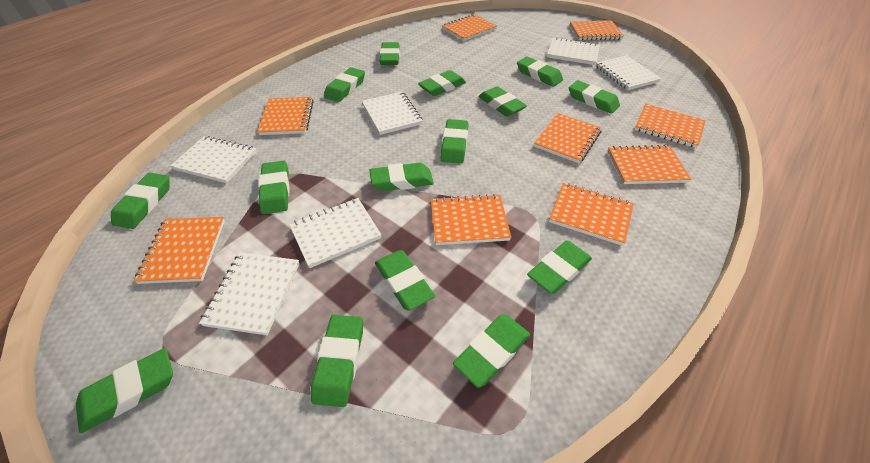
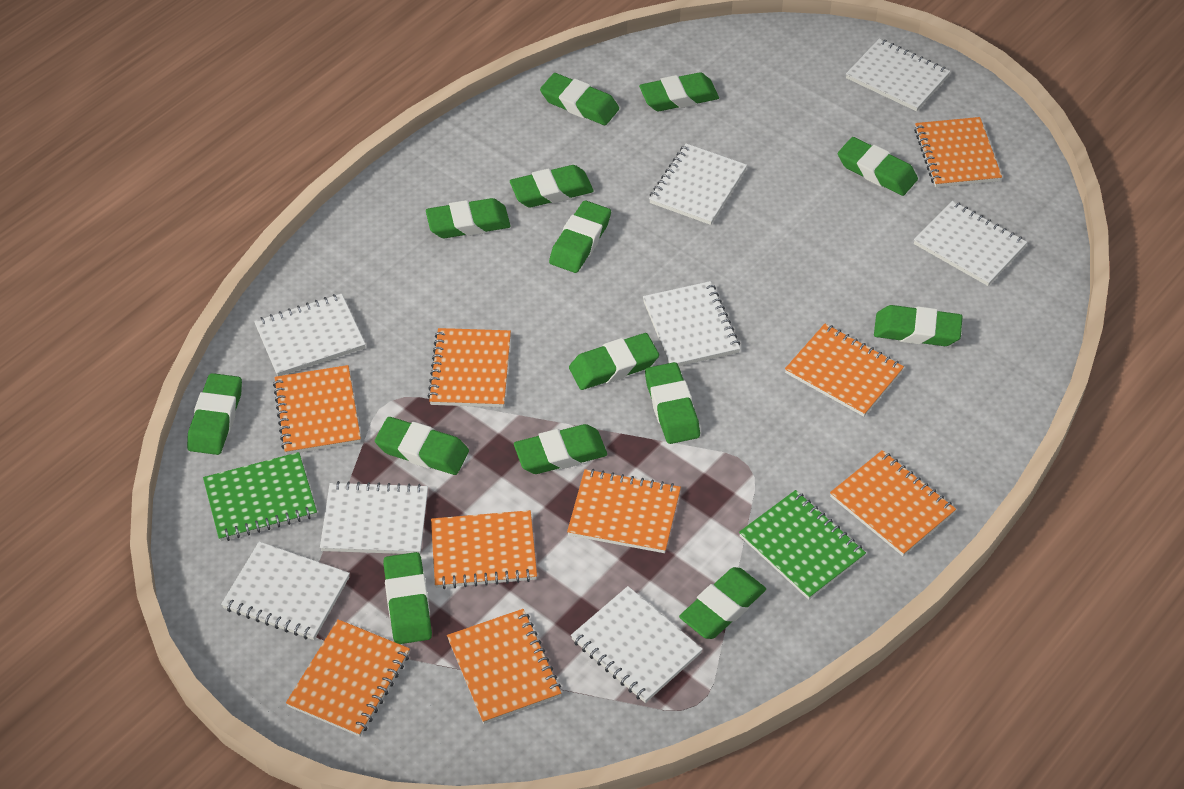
green eraser: 15 -> 14
green notebook: 0 -> 2
white notebook: 6 -> 8

